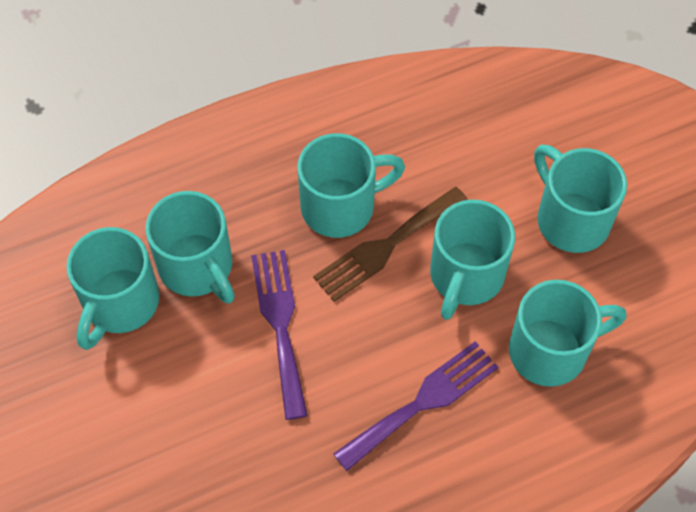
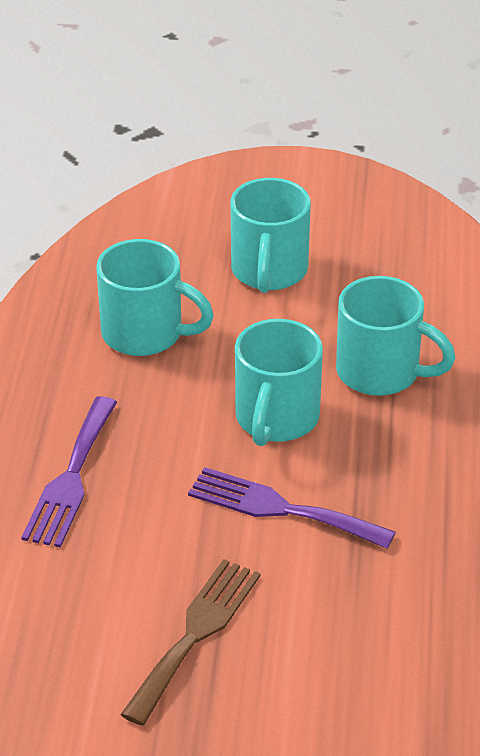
turquoise mug: 6 -> 4

